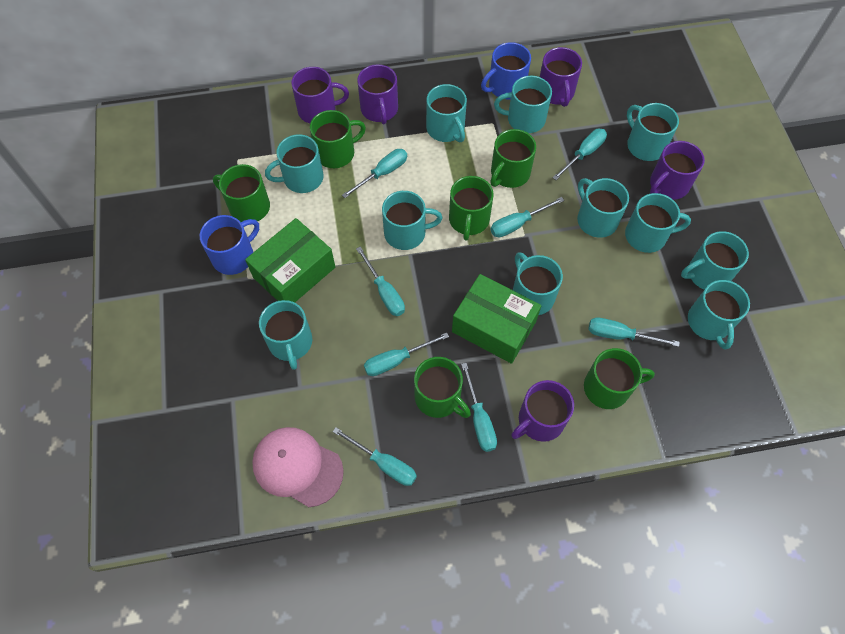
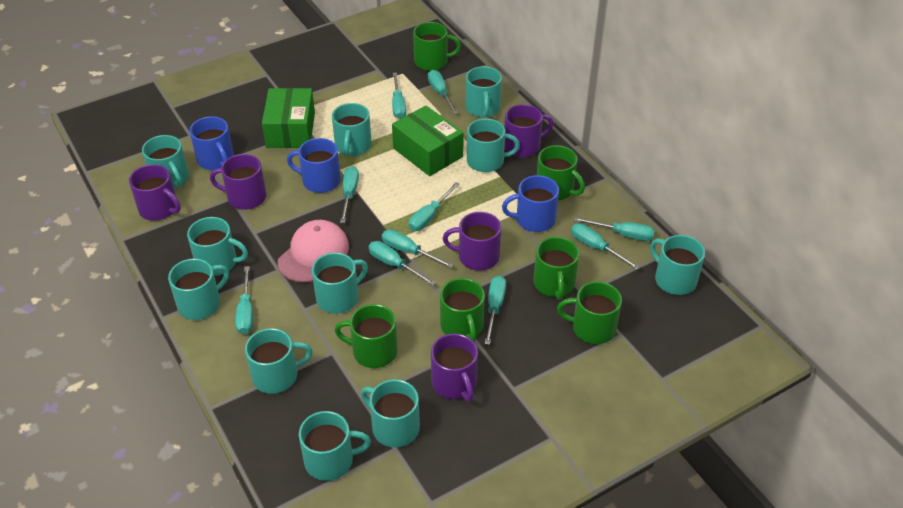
blue mug: 2 -> 3
turquoise screwdriver: 8 -> 10

